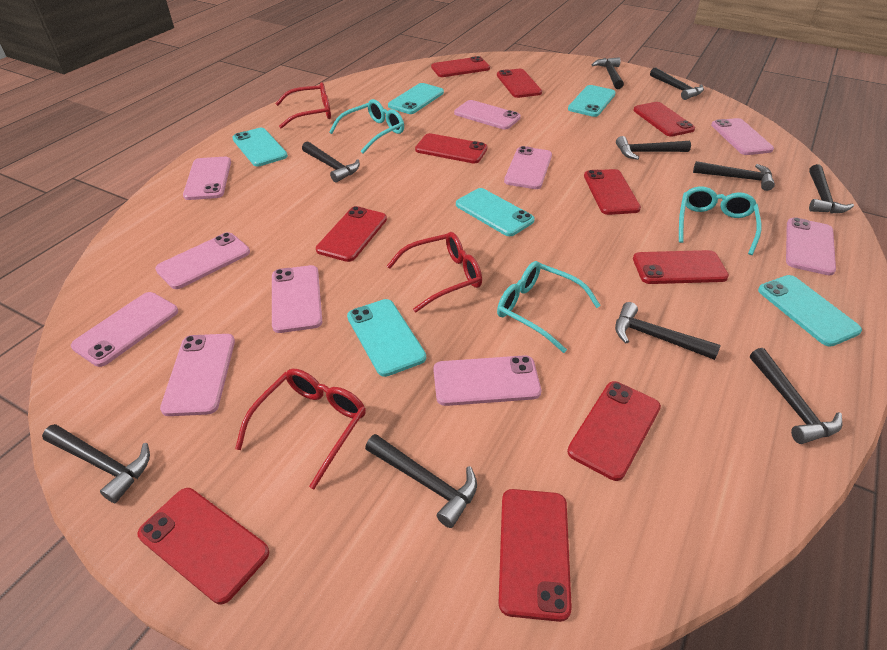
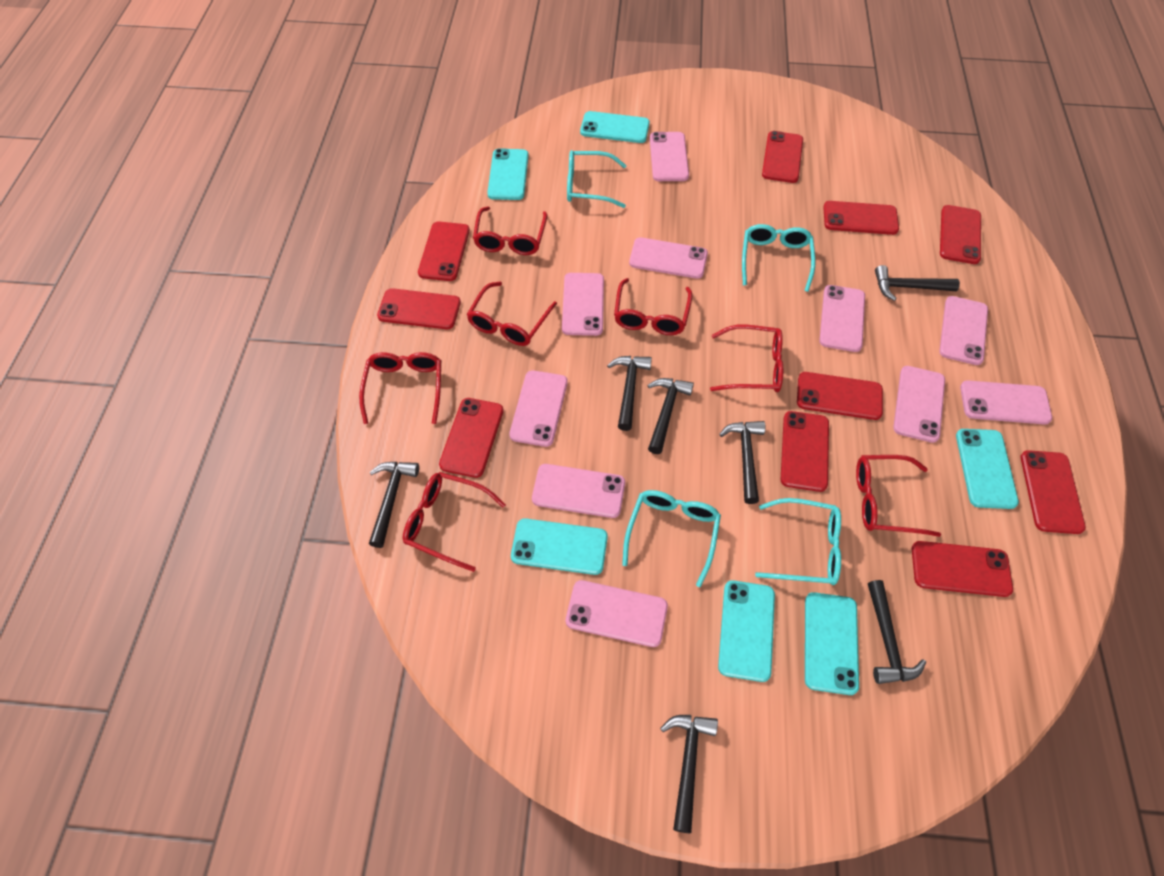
black hammer: 10 -> 7
red glasses: 3 -> 7
turquoise glasses: 3 -> 4

